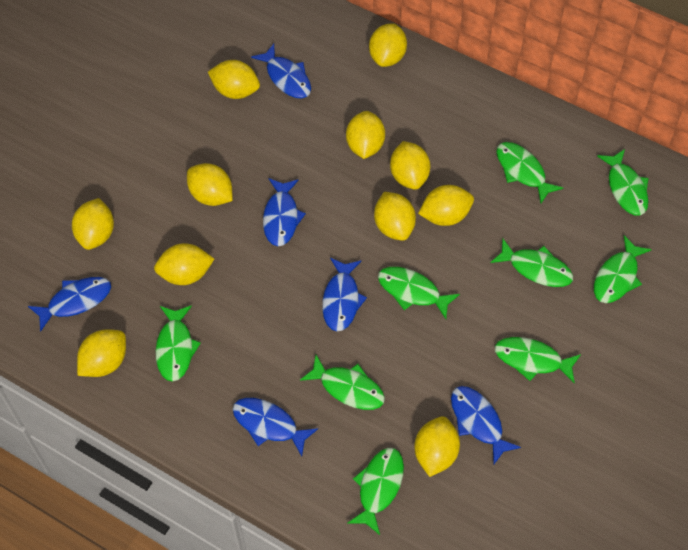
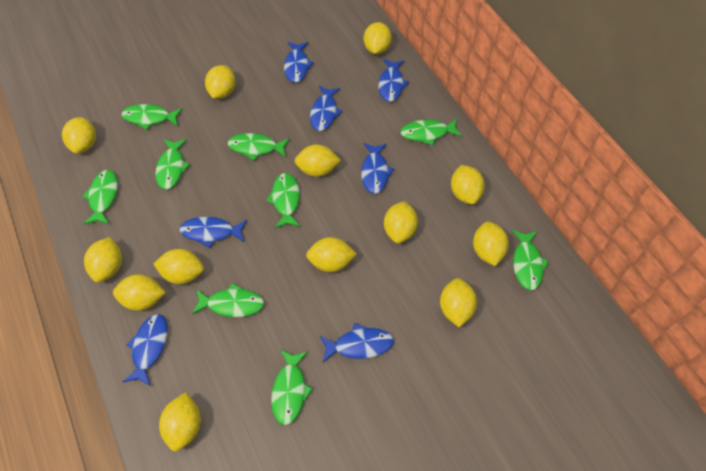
blue fish: 6 -> 7
yellow lemon: 11 -> 13

